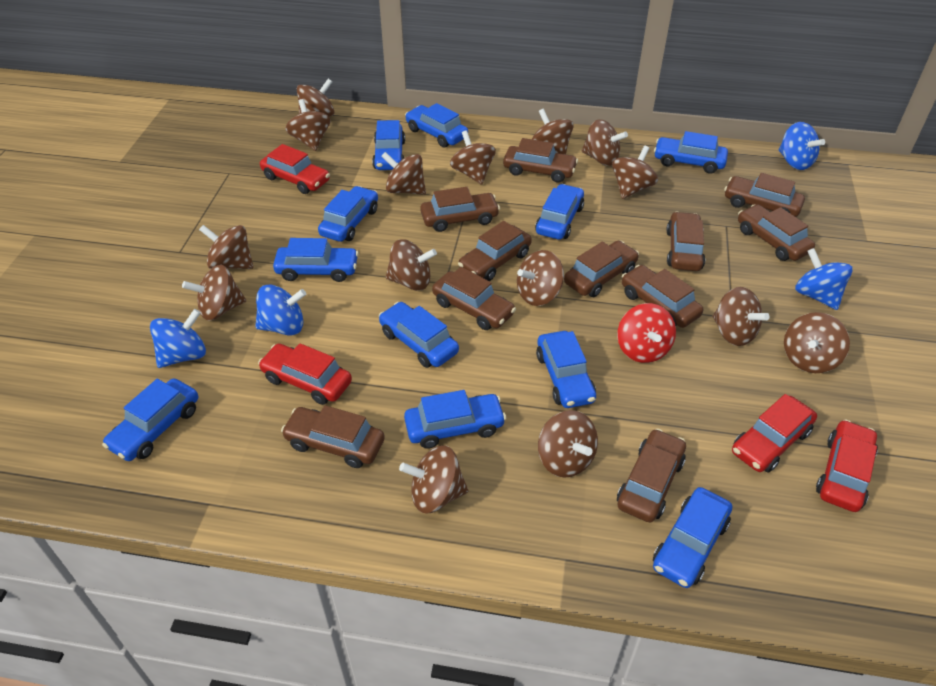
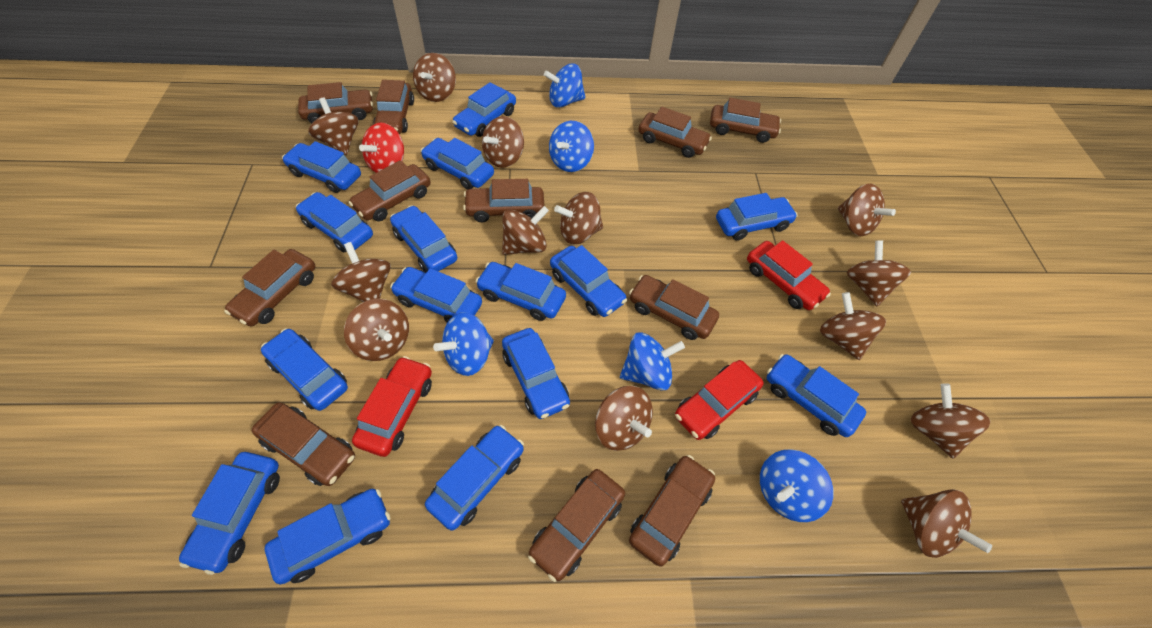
blue car: 11 -> 15
blue spinning top: 4 -> 5
brown spinning top: 15 -> 13
red car: 4 -> 3

